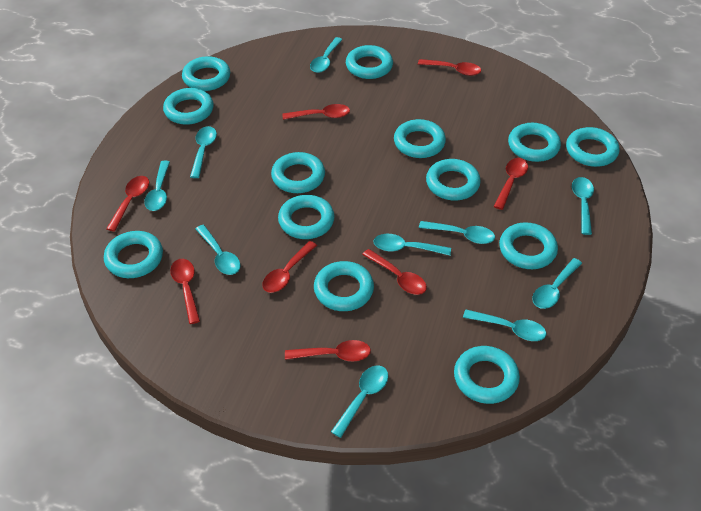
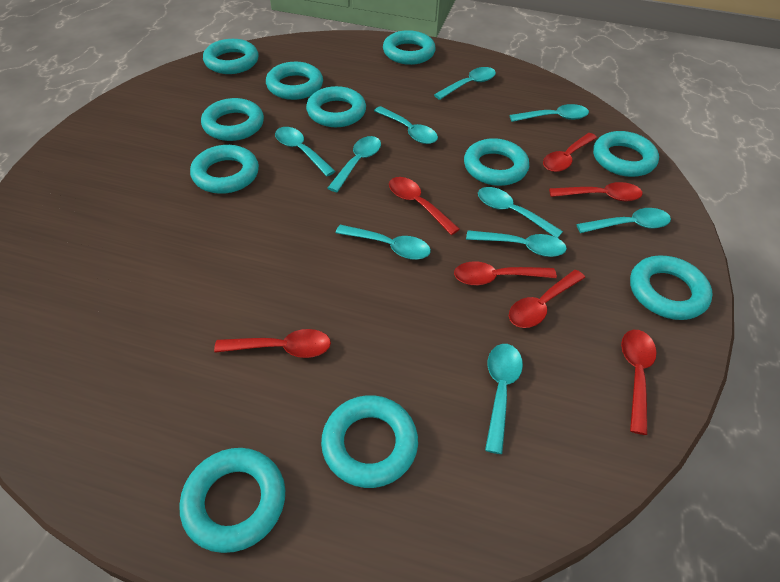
red spoon: 8 -> 7
turquoise ring: 13 -> 11

